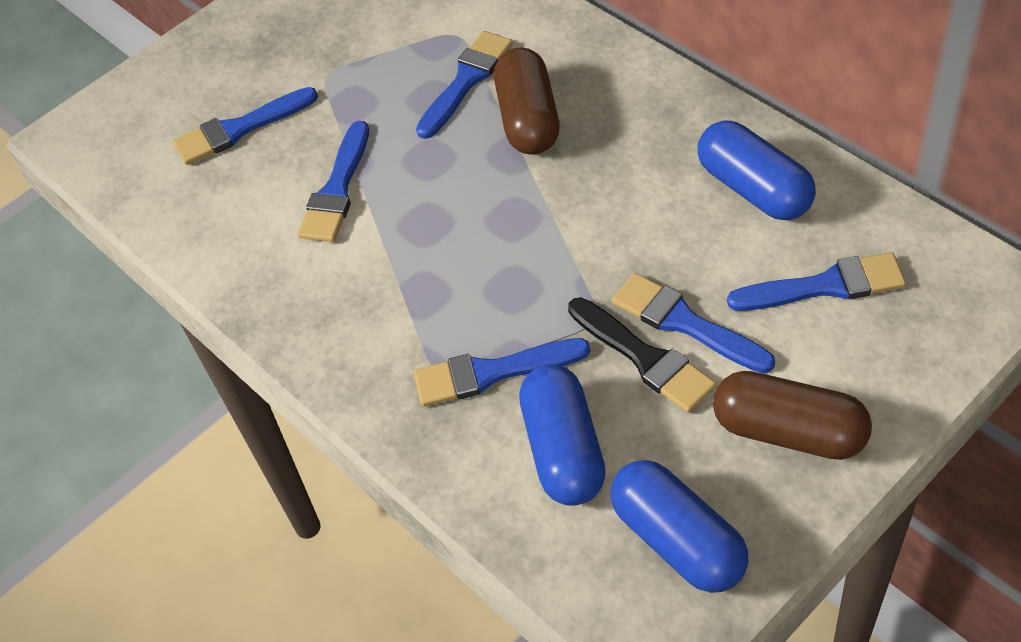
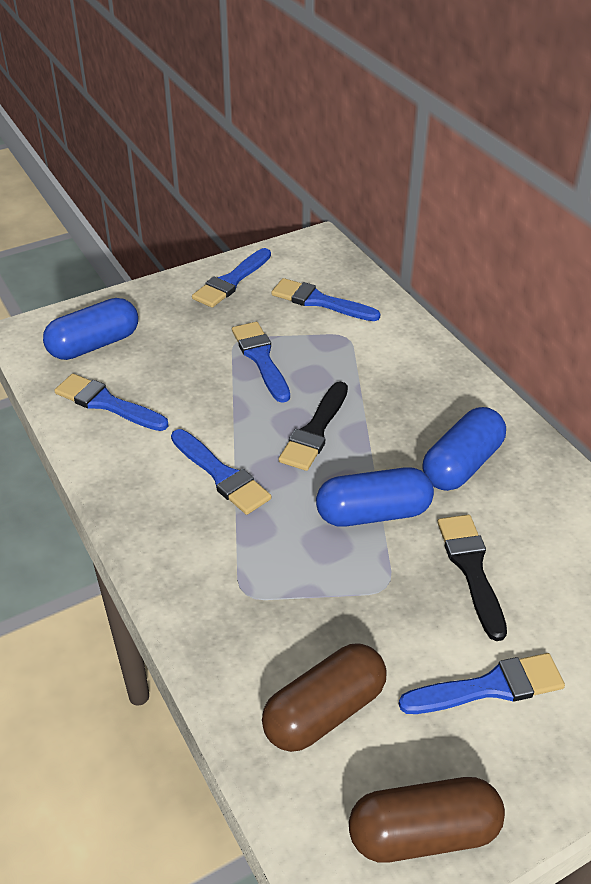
black brush: 1 -> 2

